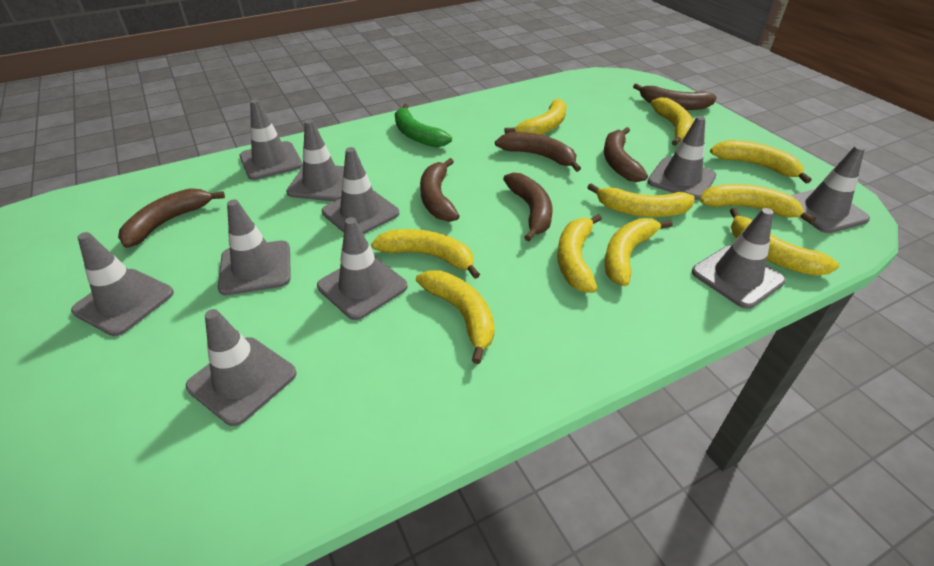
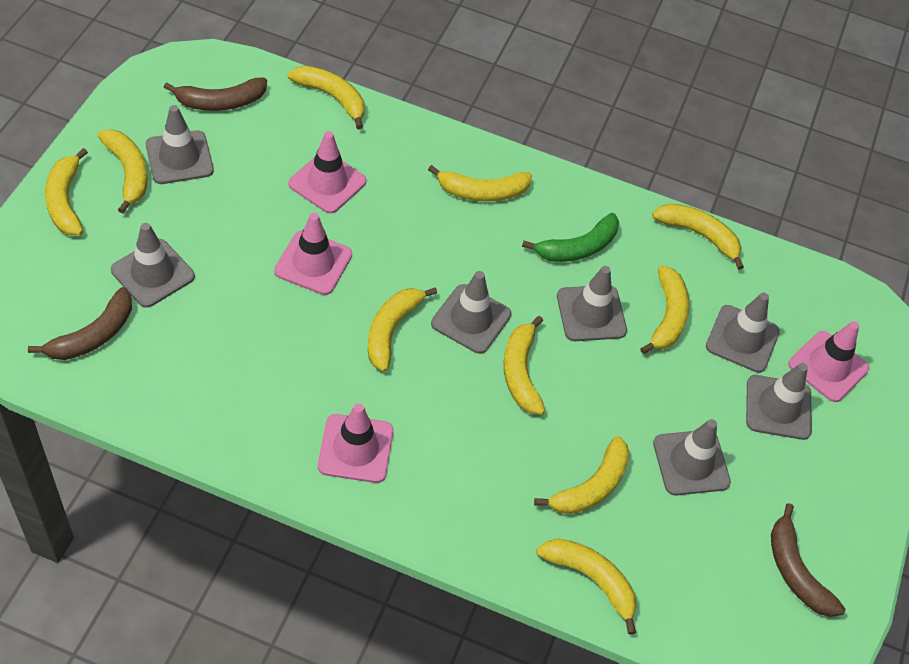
brown banana: 6 -> 3
grey traffic cone: 10 -> 7
pink traffic cone: 0 -> 4

